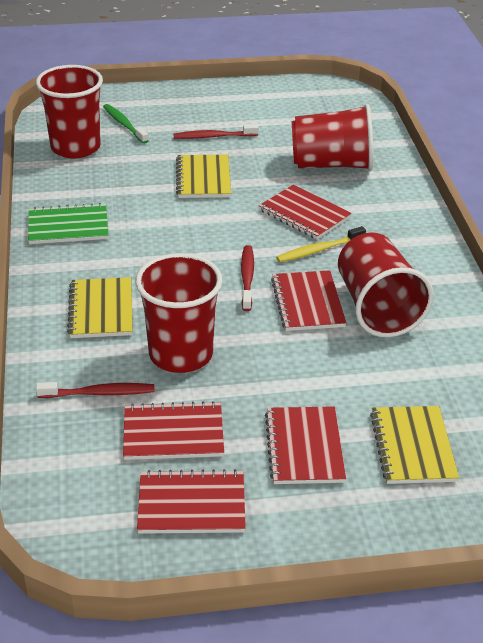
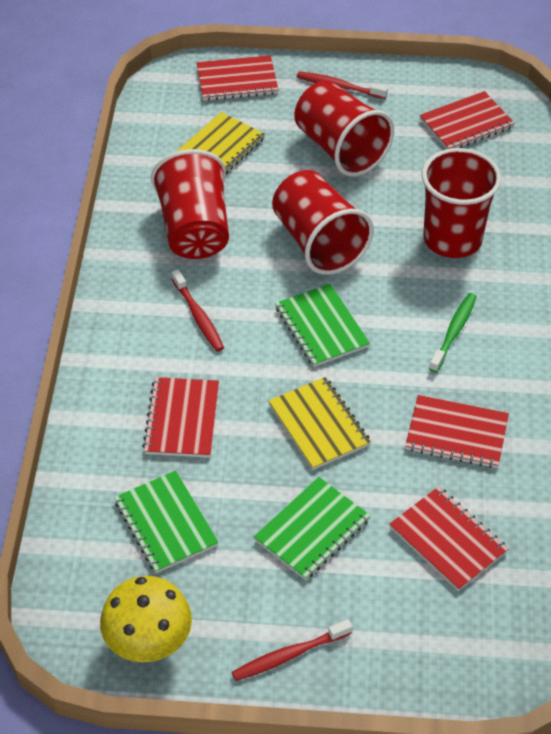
green notebook: 1 -> 3
yellow mushroom: 0 -> 1
yellow notebook: 3 -> 2
yellow toothbrush: 1 -> 0

